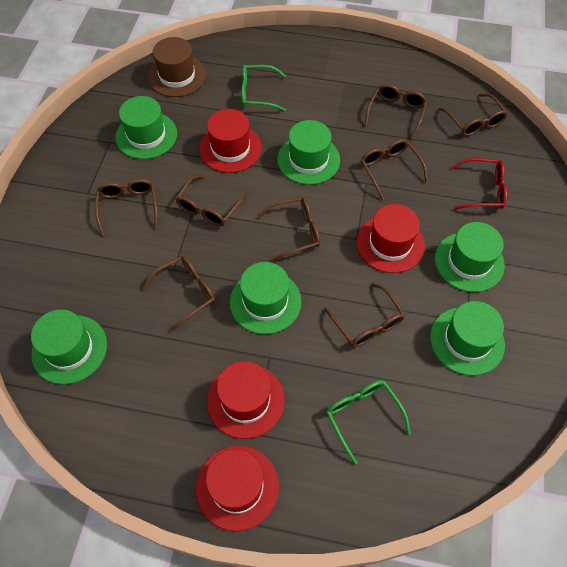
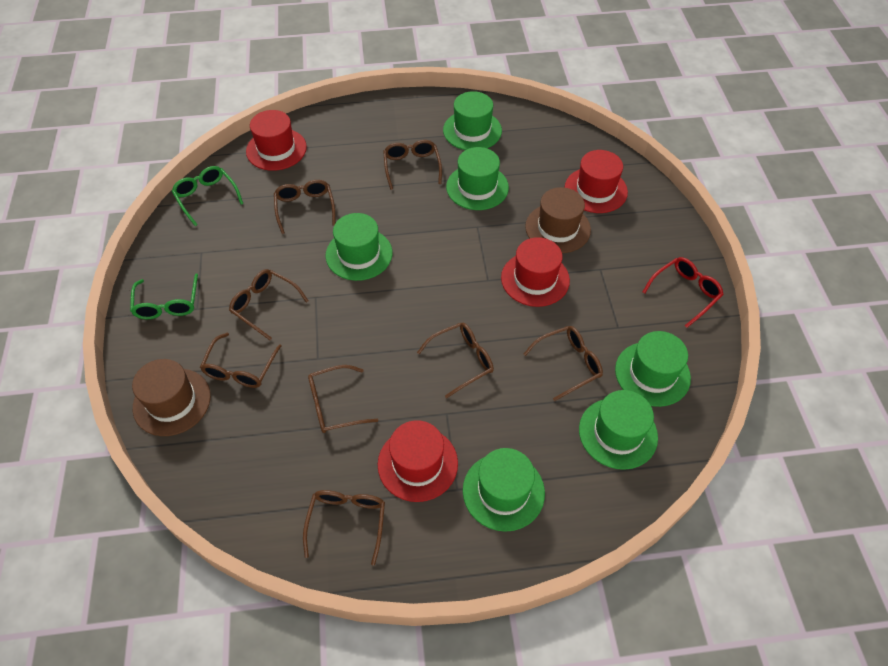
brown hat: 1 -> 2

